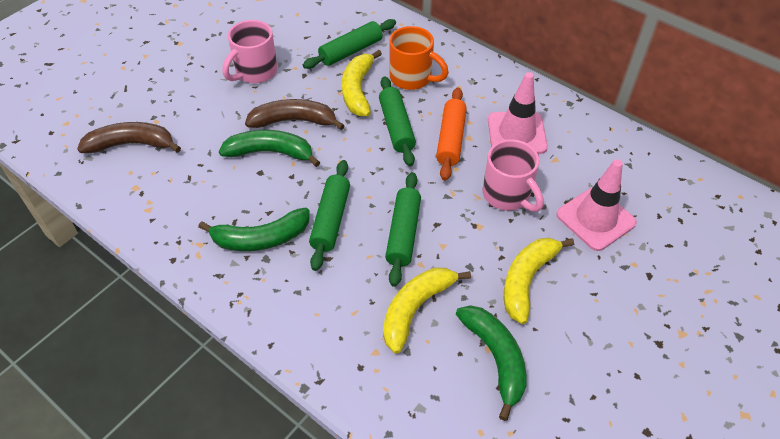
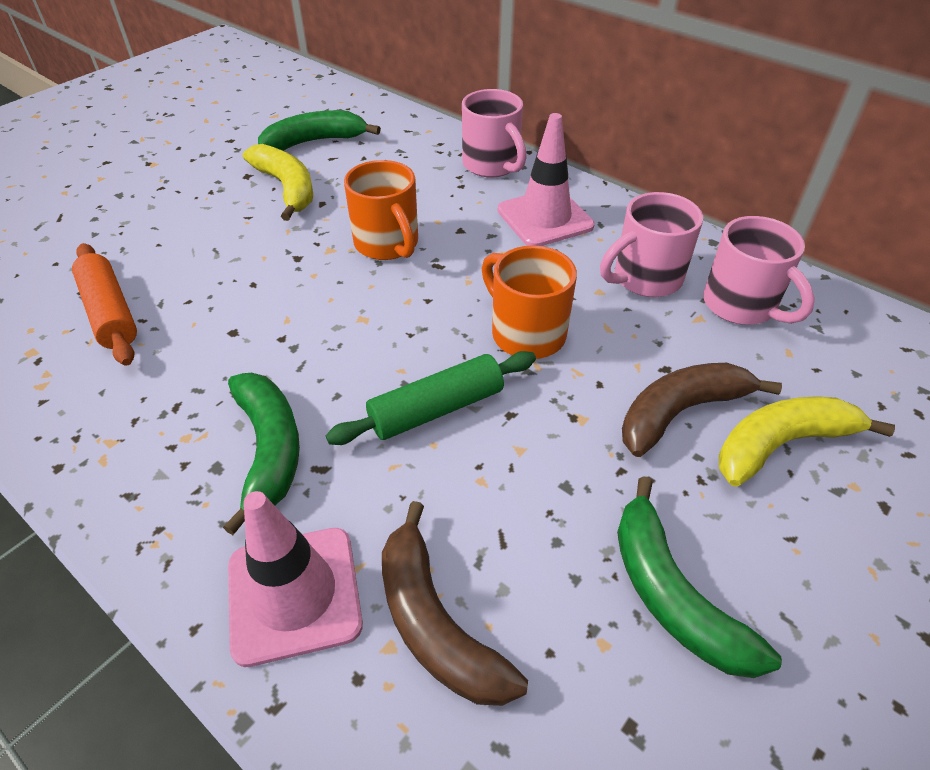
green rolling pin: 4 -> 1
orange mug: 1 -> 2
pink mug: 2 -> 3
yellow banana: 3 -> 2

